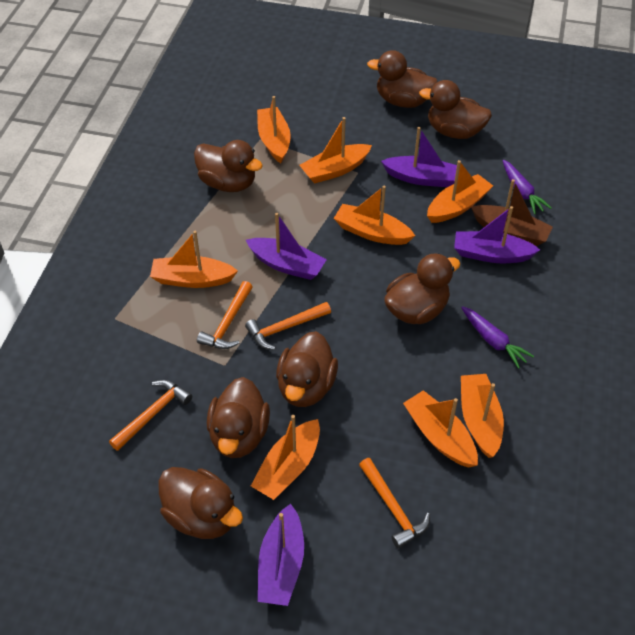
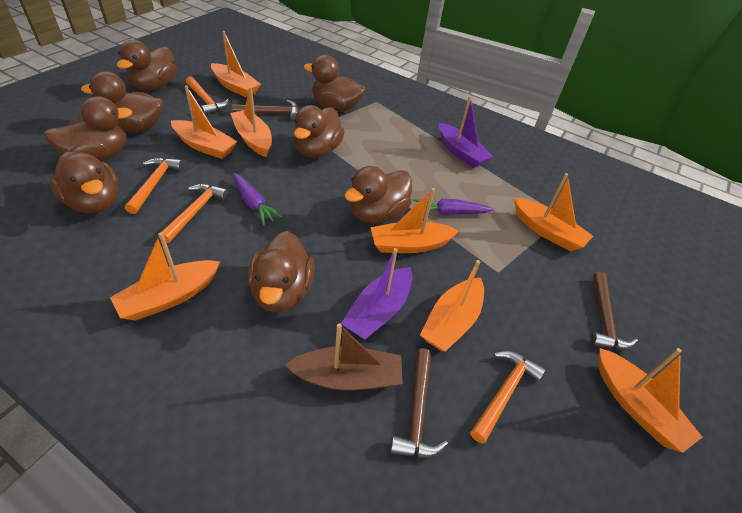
brown duck: 7 -> 8
brown hammer: 0 -> 3
purple boat: 4 -> 2

